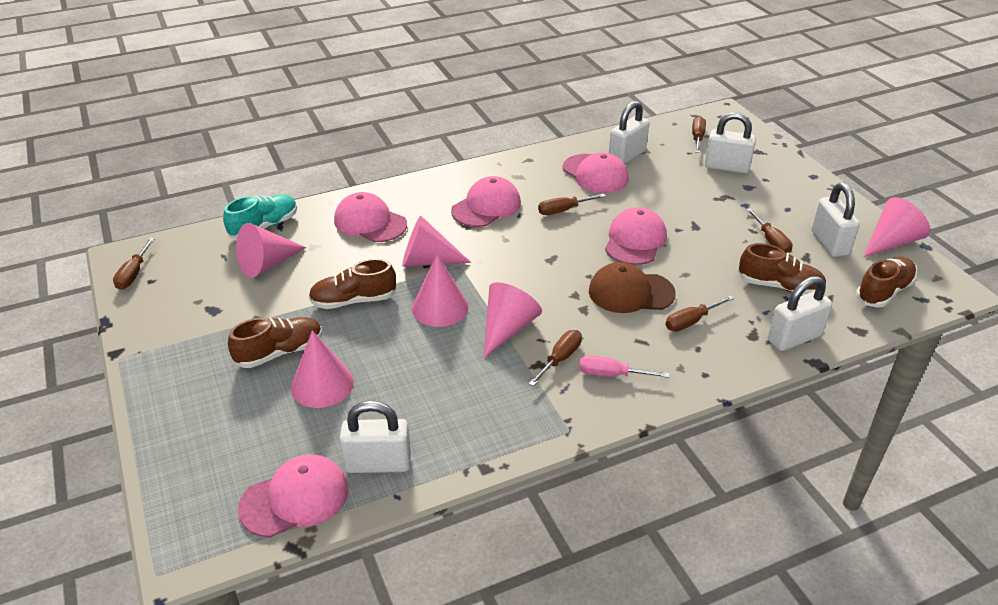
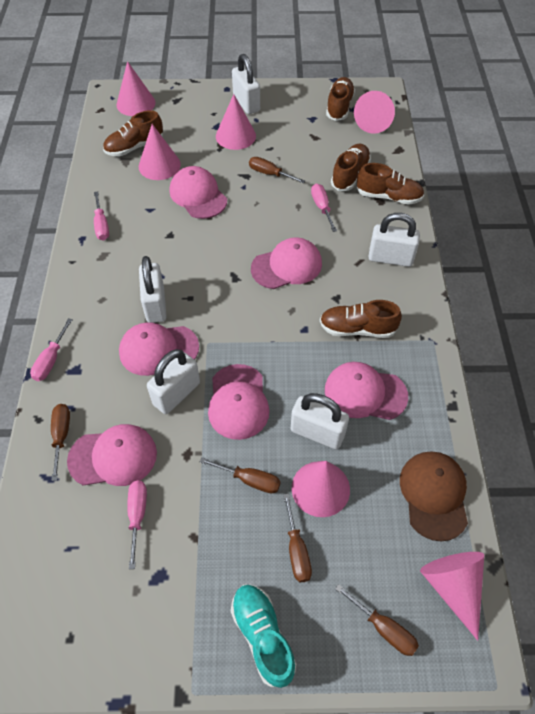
brown screwdriver: 6 -> 5
brown shoe: 4 -> 5
pink cap: 5 -> 6
pink screwdriver: 1 -> 4

